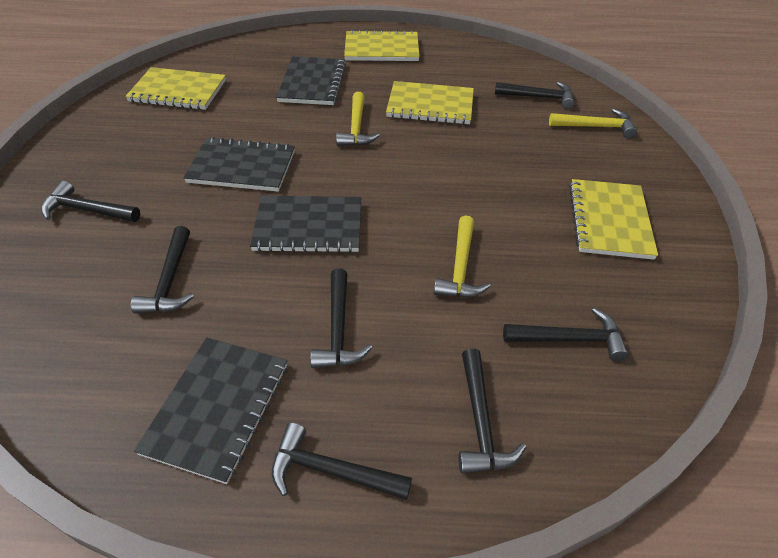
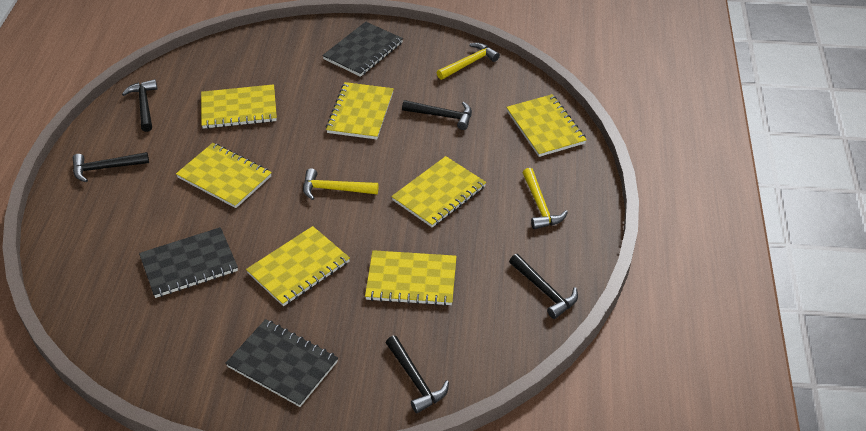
black hammer: 7 -> 5
black notebook: 4 -> 3
yellow notebook: 4 -> 7

